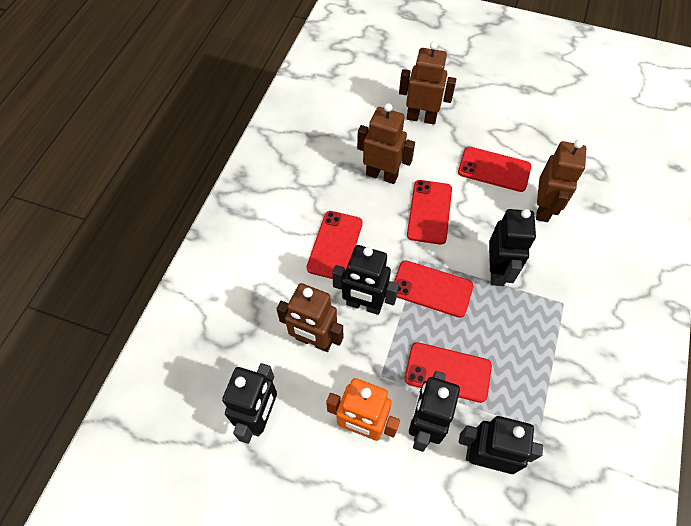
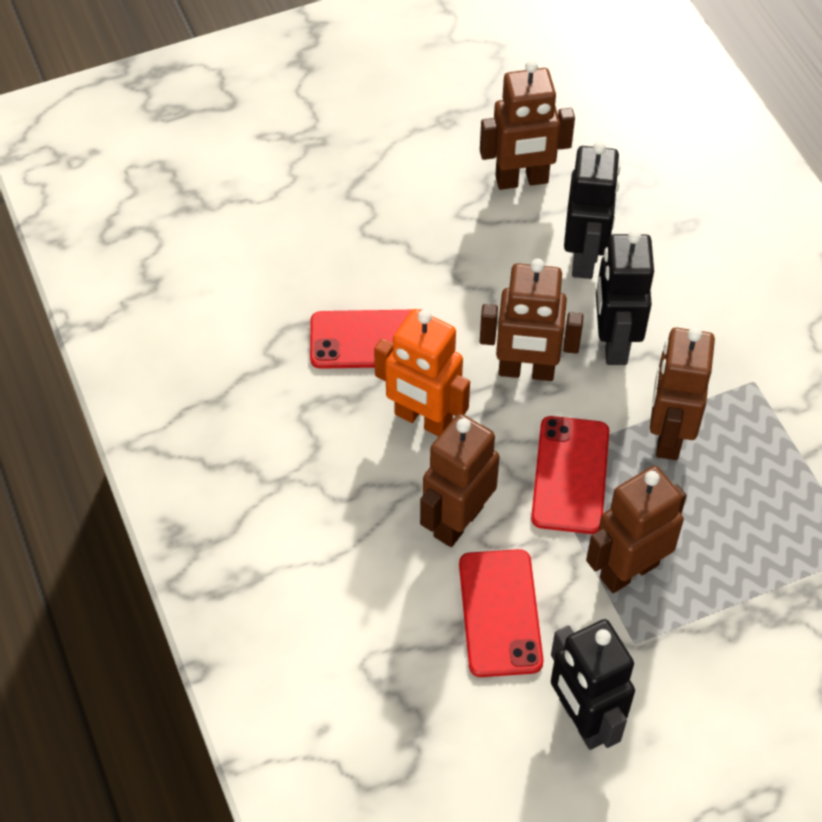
black robot: 5 -> 3
brown robot: 4 -> 5
red phone: 5 -> 3

